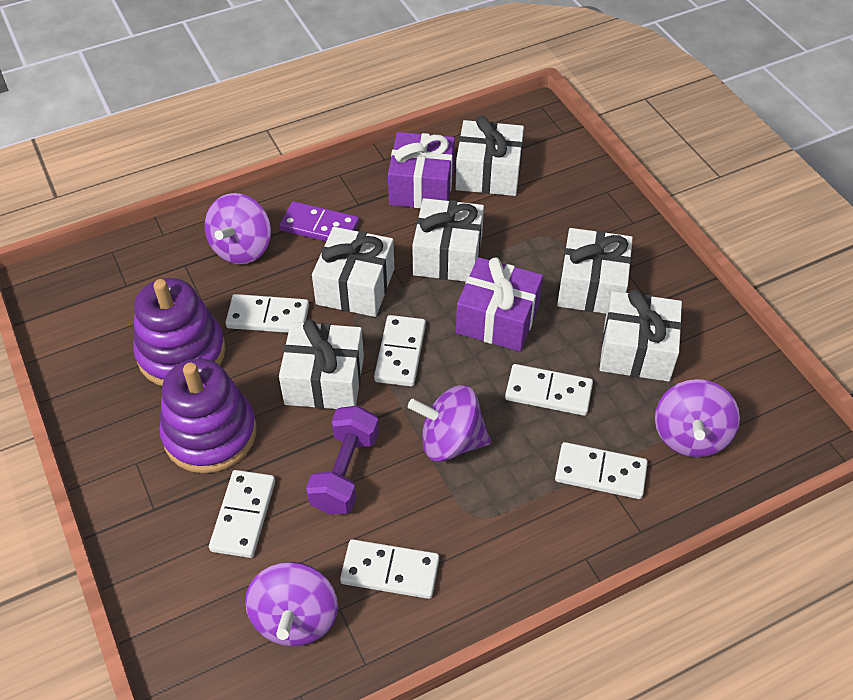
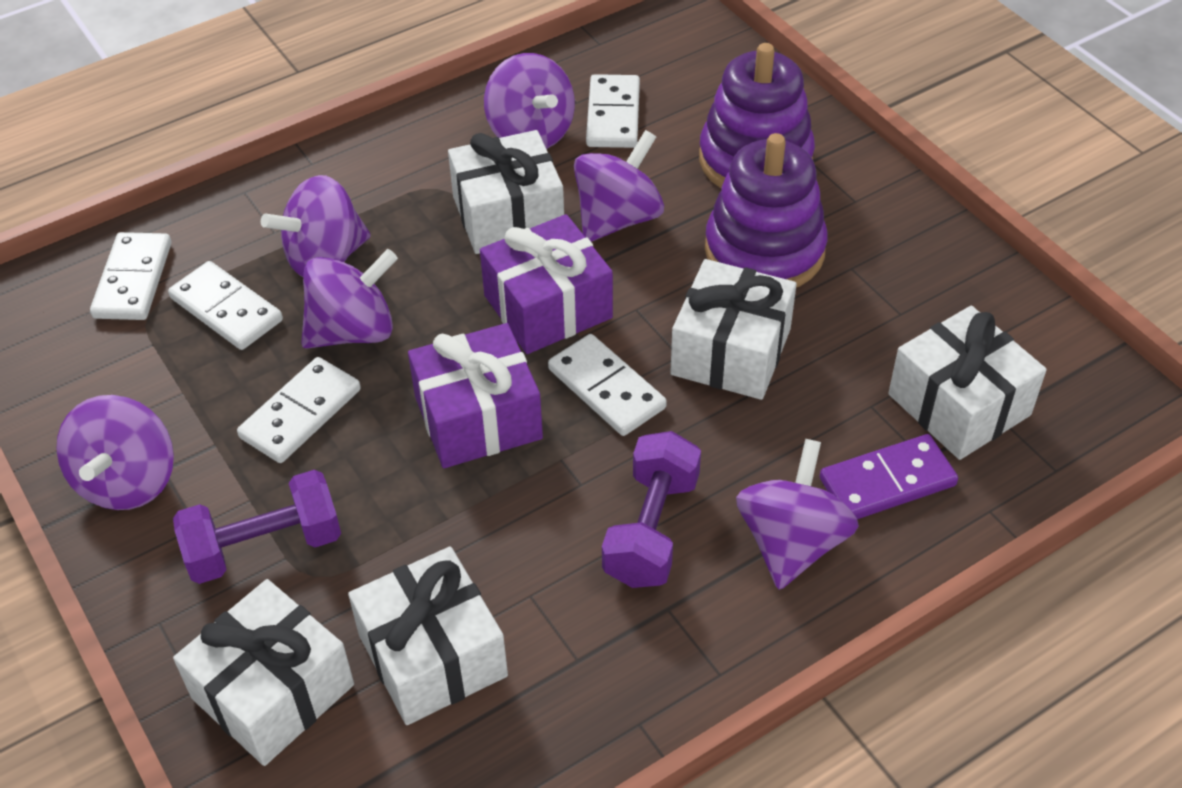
purple dumbbell: 1 -> 2
purple spinning top: 4 -> 6
white domino: 6 -> 5
white gift: 6 -> 5

